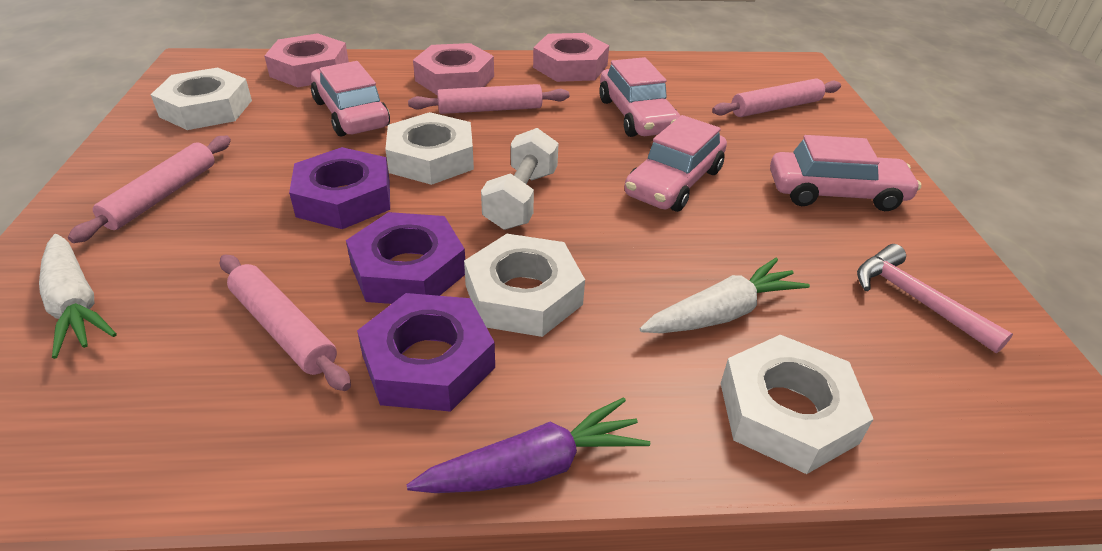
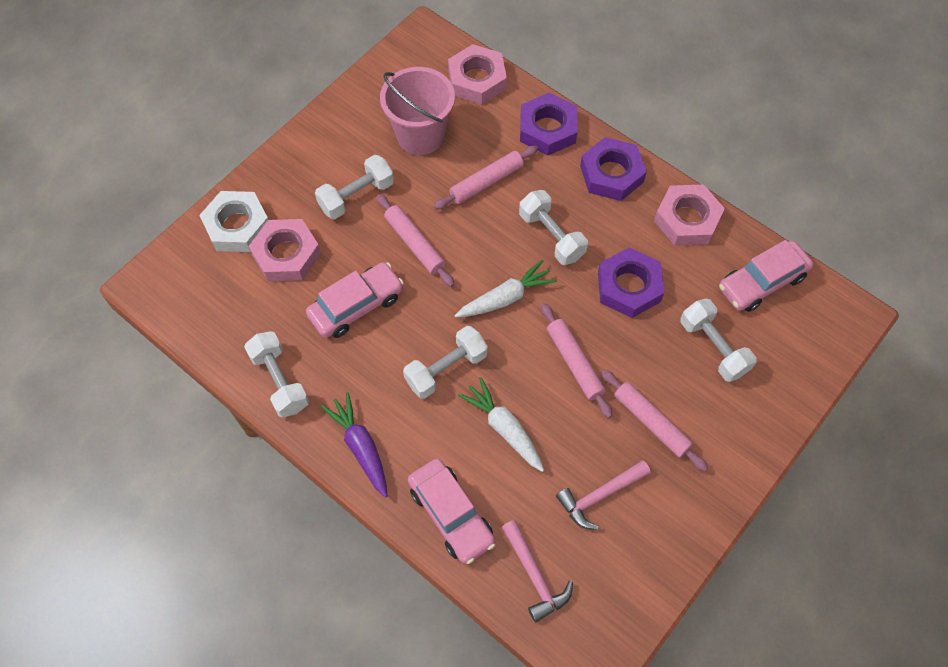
pink bucket: 0 -> 1
pink car: 4 -> 3
pink hammer: 1 -> 2
white dumbbell: 1 -> 5
white nut: 4 -> 1

